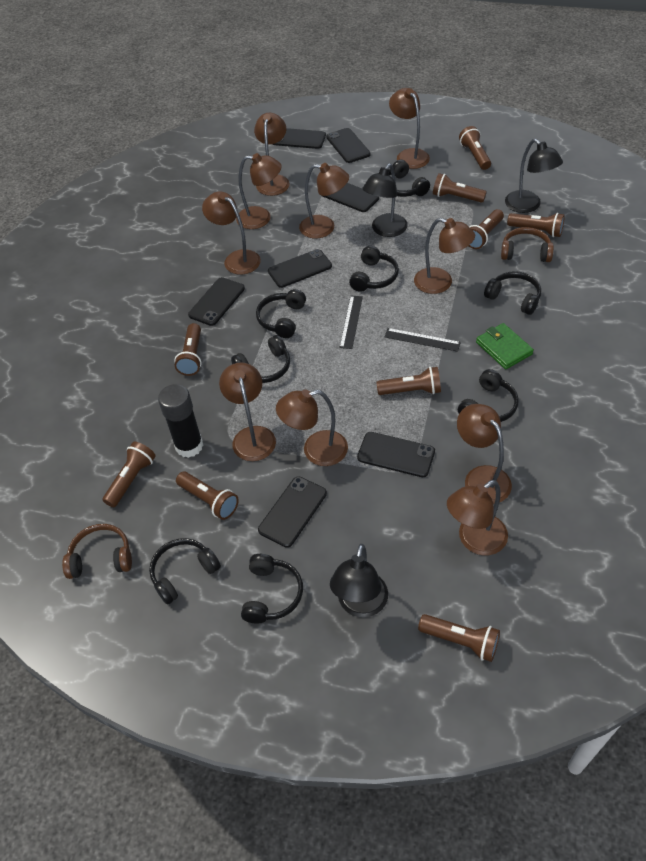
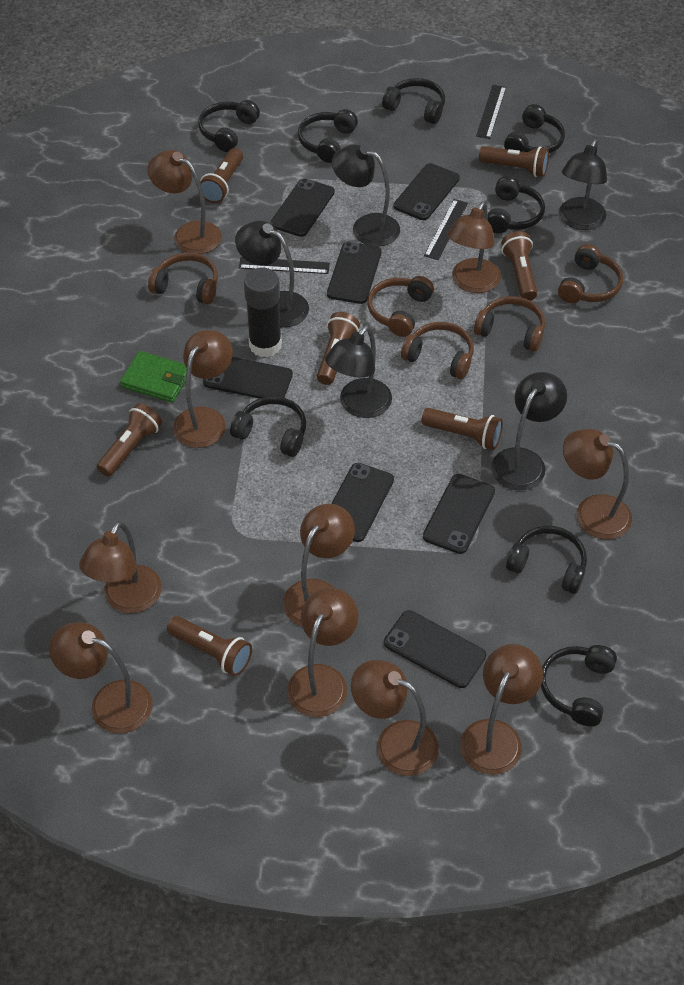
black lamp: 3 -> 5
black ruler: 2 -> 3
brown flashlight: 9 -> 7
brown headphones: 2 -> 5

